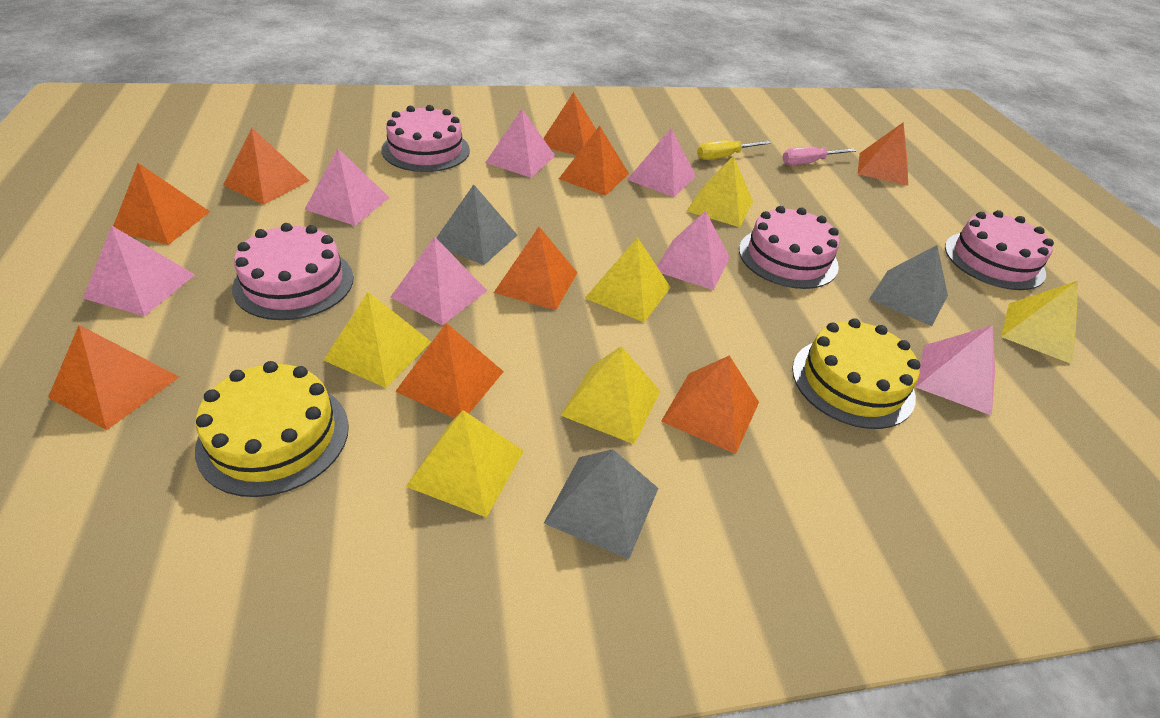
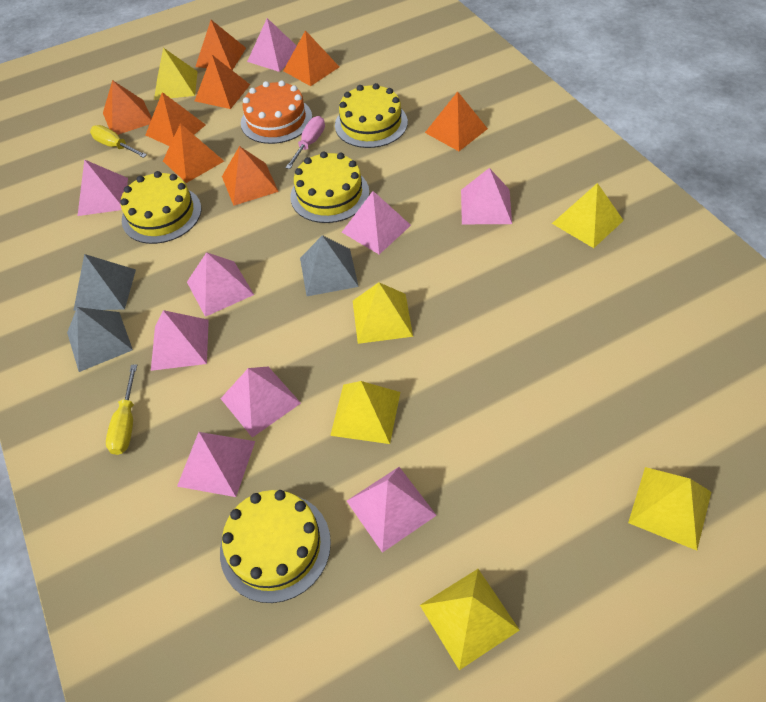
orange cake: 0 -> 1
orange pyramid: 9 -> 8
pink cake: 4 -> 0
pink pyramid: 7 -> 9
yellow cake: 2 -> 4
yellow screwdriver: 1 -> 2

